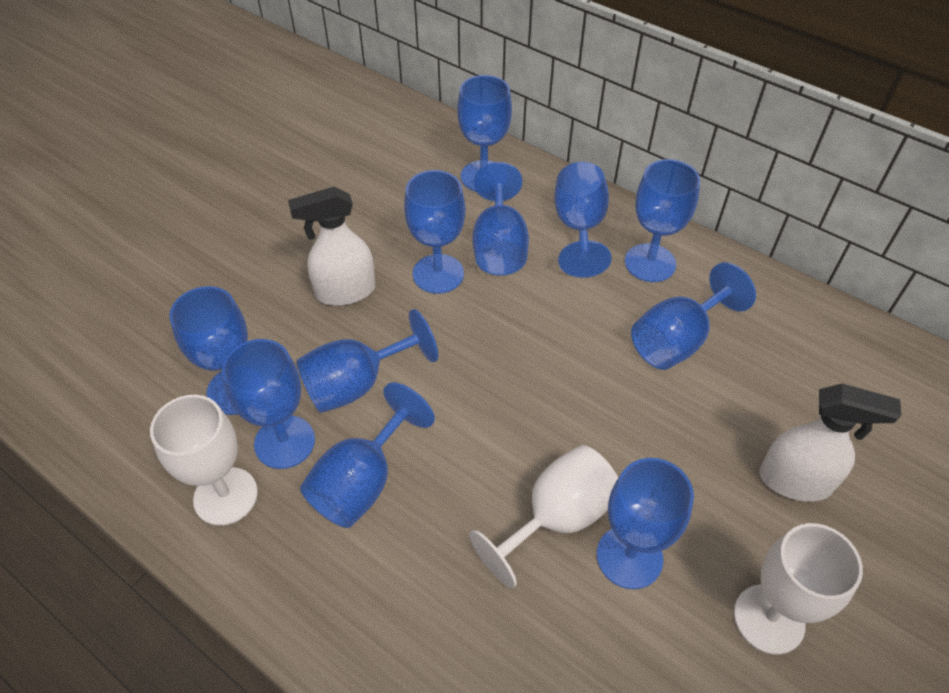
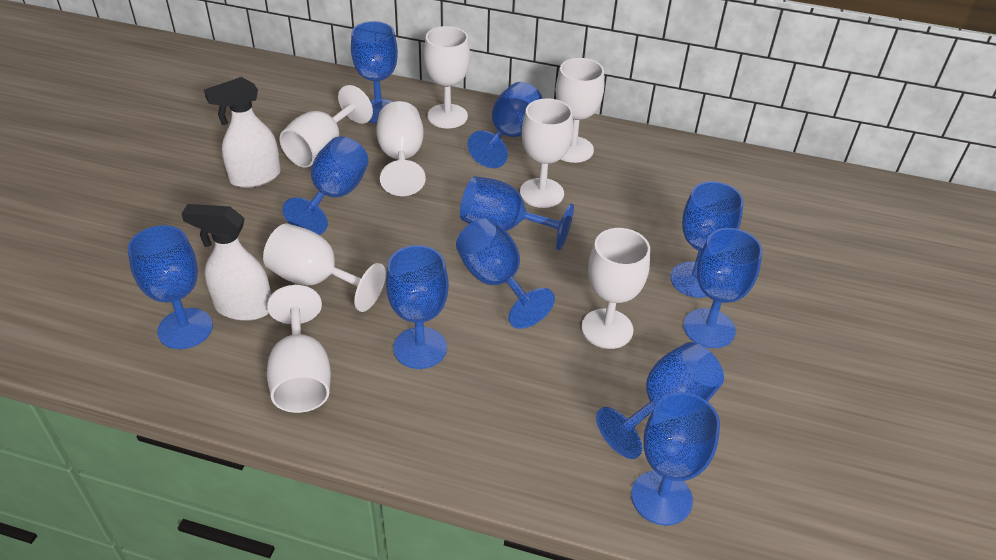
white goblet: 3 -> 8

